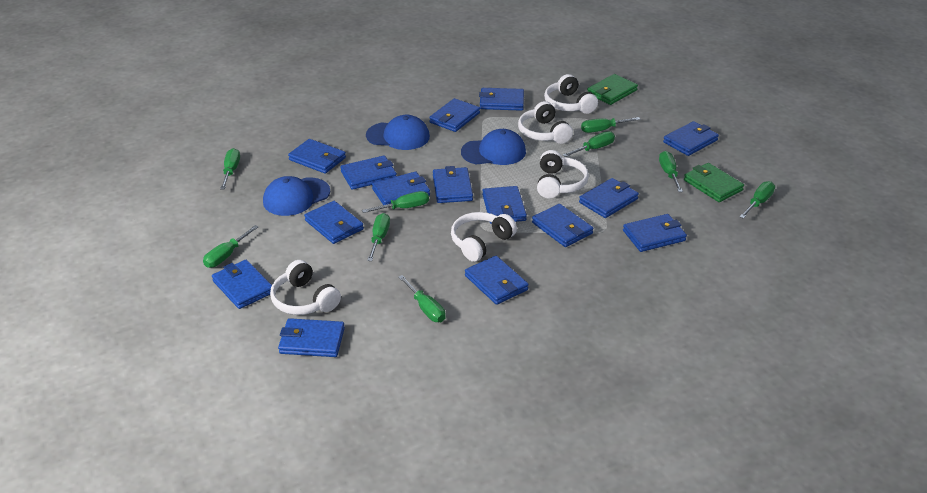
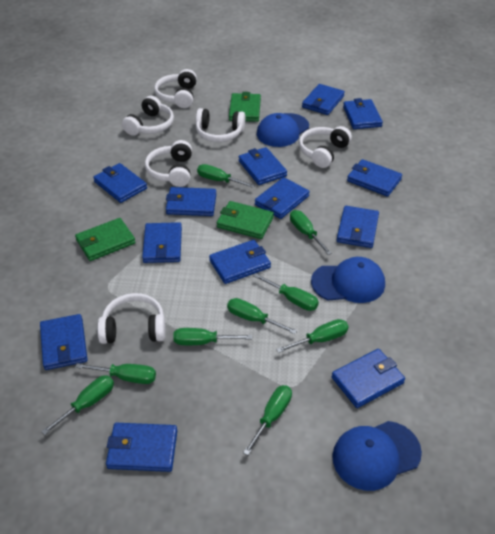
blue wallet: 15 -> 13
green wallet: 2 -> 3
white headphones: 5 -> 6

